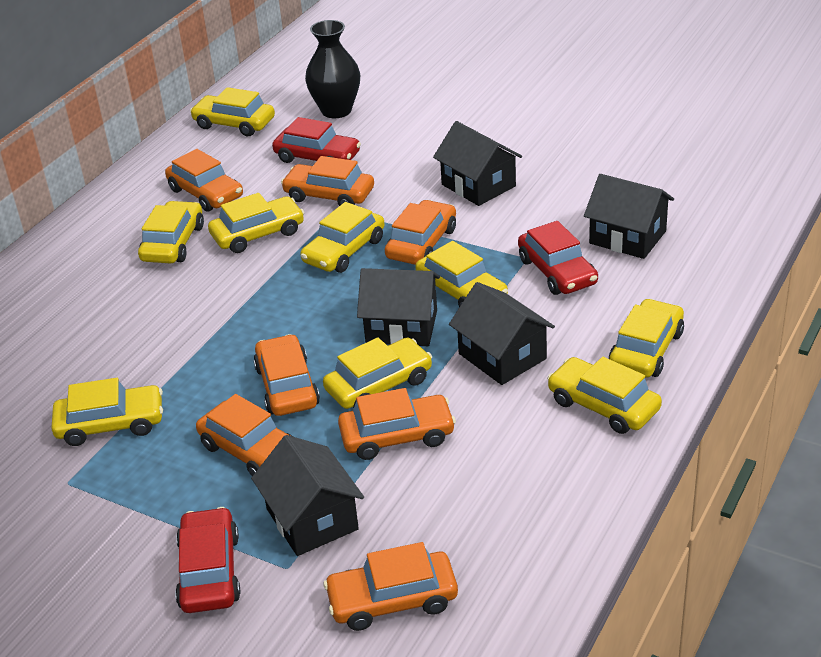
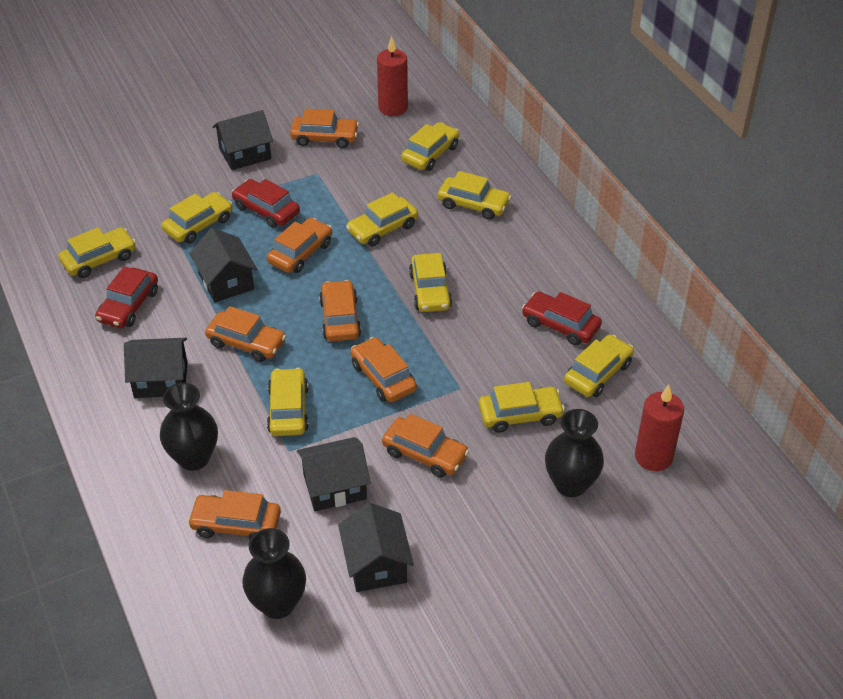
black vase: 1 -> 3
red candle: 0 -> 2

